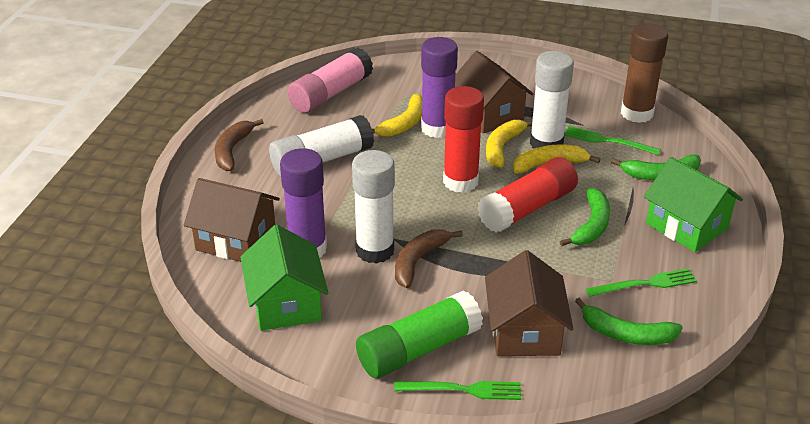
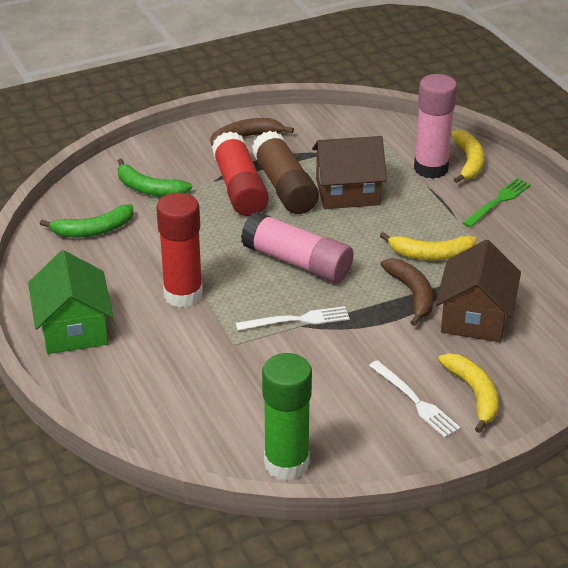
brown house: 3 -> 2
green banana: 3 -> 2
green fork: 3 -> 1
green house: 2 -> 1
pink glue stick: 1 -> 2
purple glue stick: 2 -> 0
white fork: 0 -> 2
white glue stick: 3 -> 0

